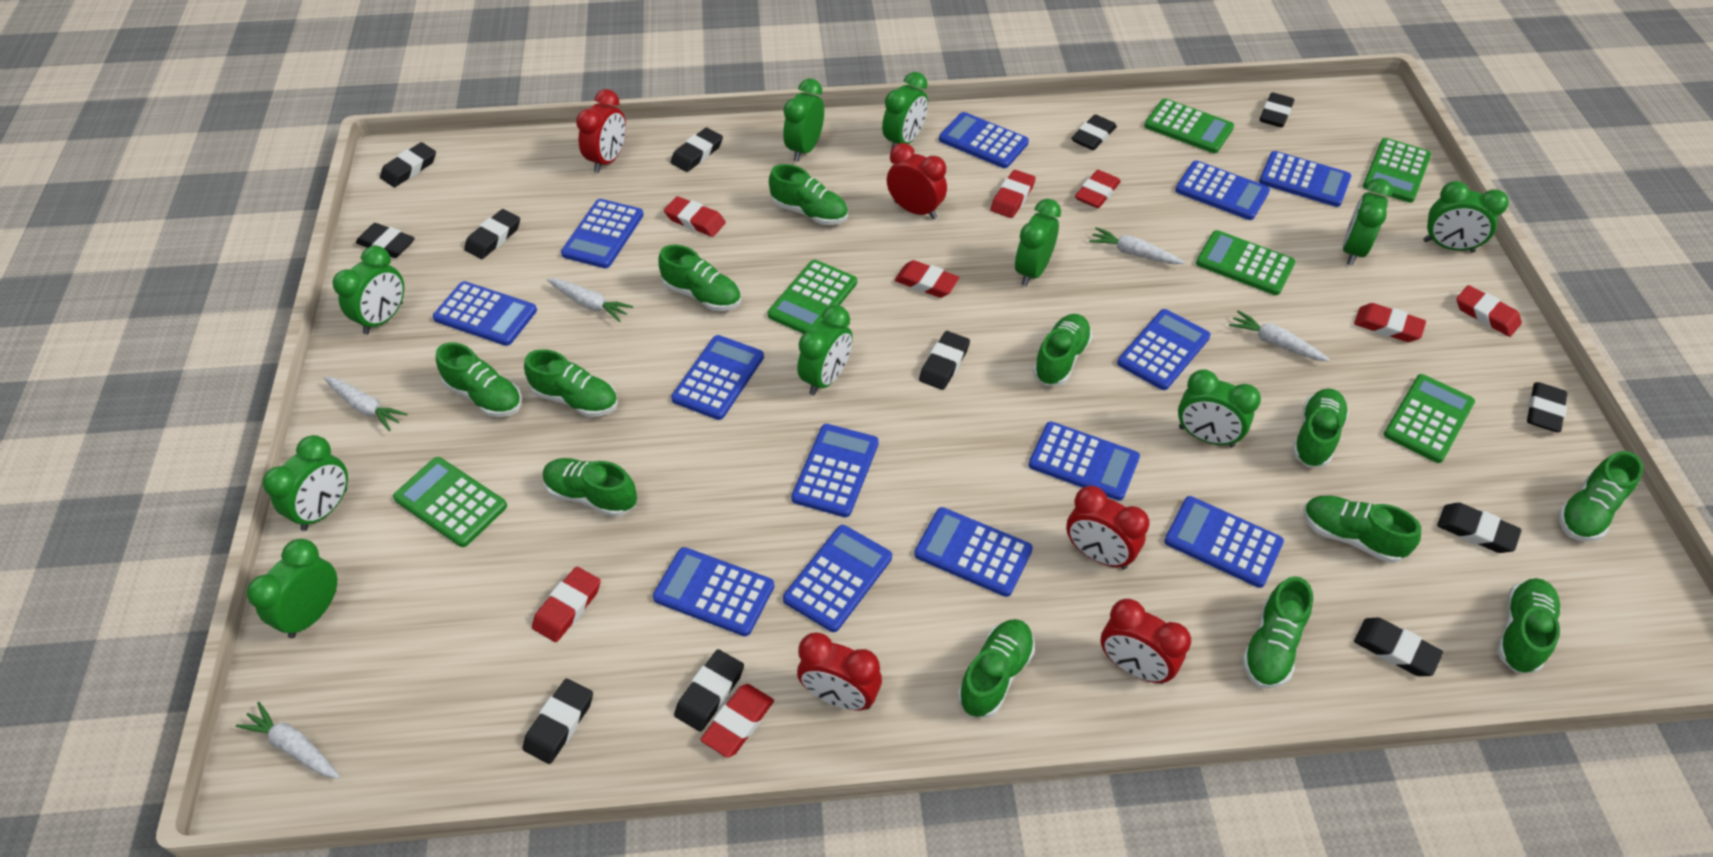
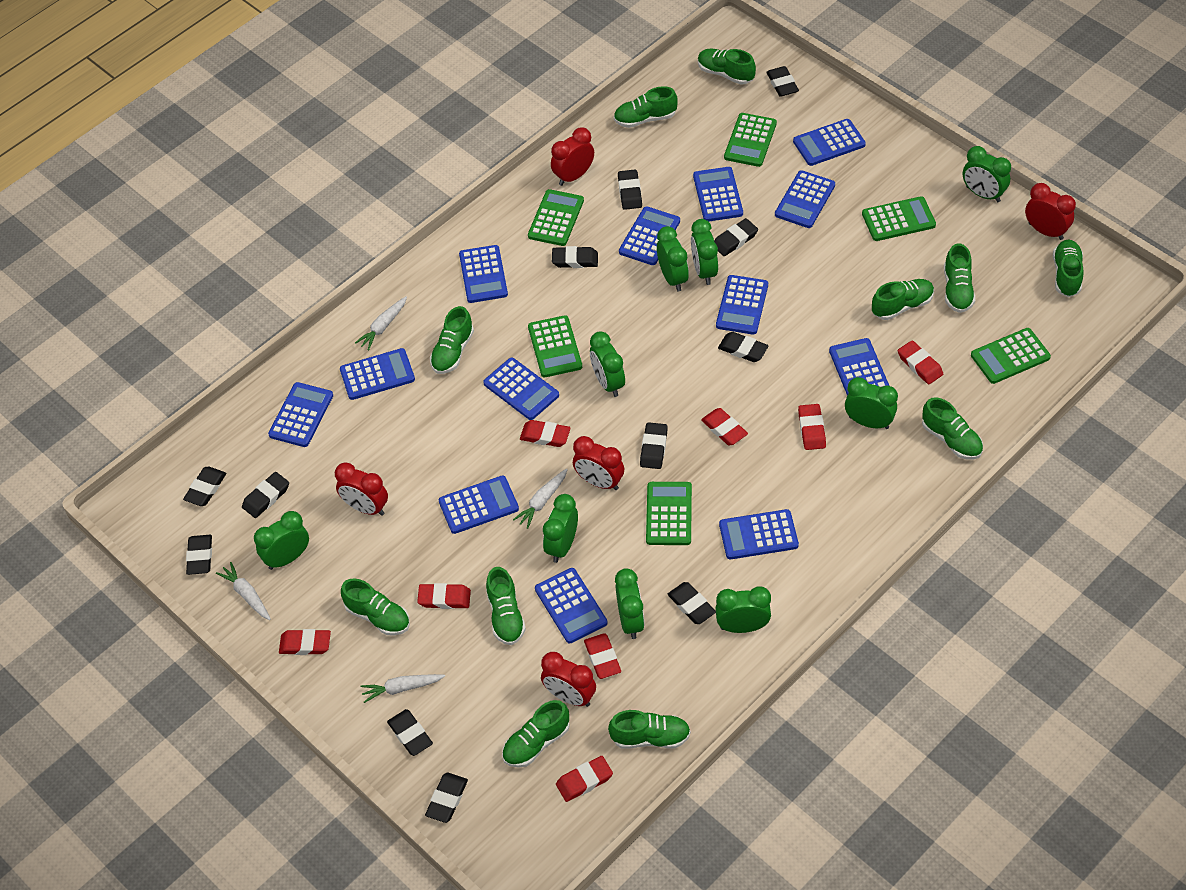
green clock: 10 -> 9
green shoe: 12 -> 11
white carrot: 5 -> 4

